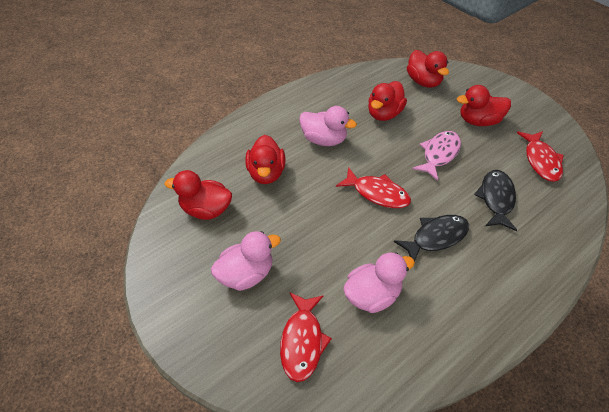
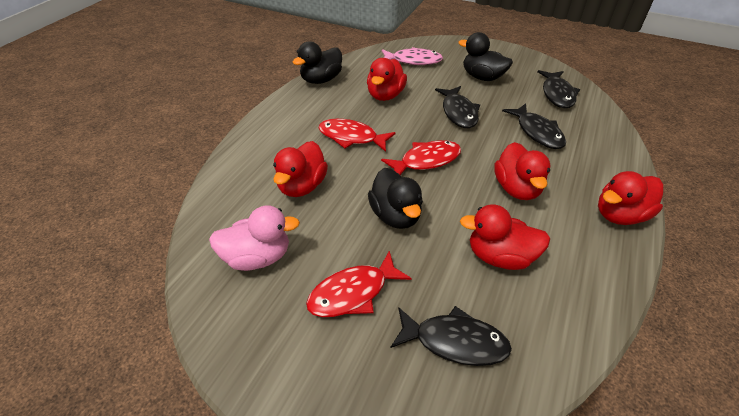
black duck: 0 -> 3
black fish: 2 -> 4
pink duck: 3 -> 1

